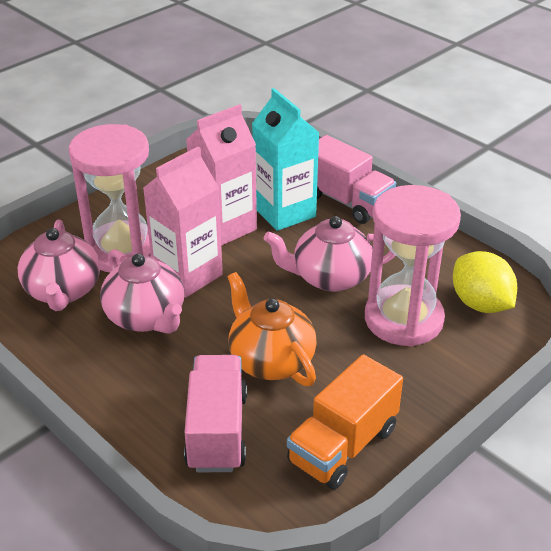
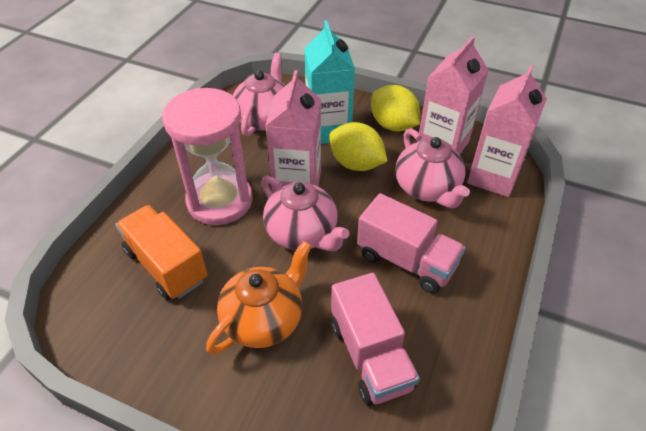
pink carton: 2 -> 3
pink hourglass: 2 -> 1
yellow lemon: 1 -> 2

